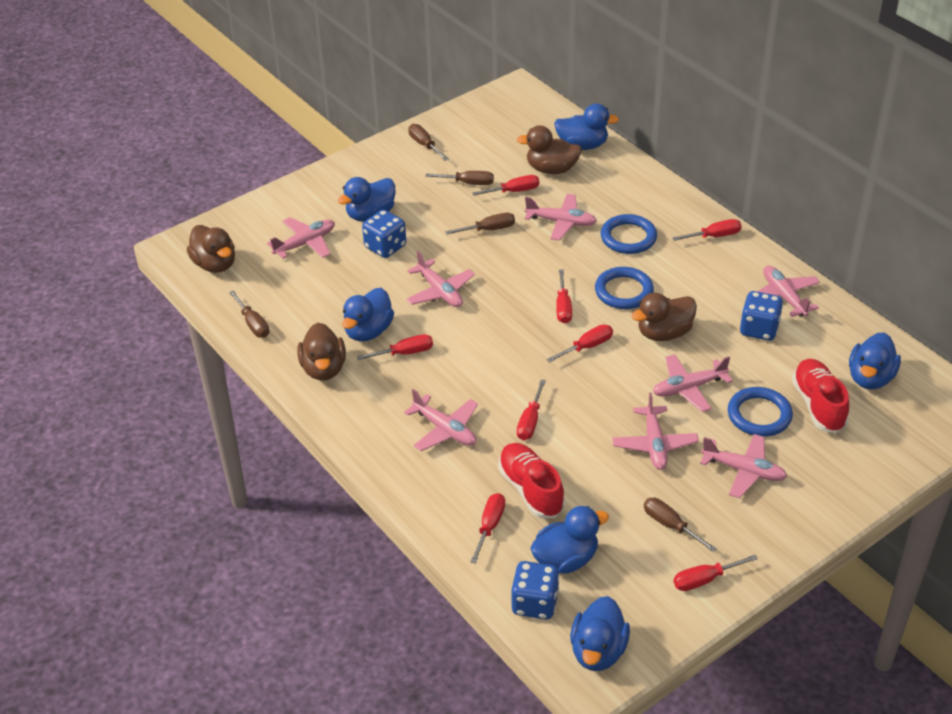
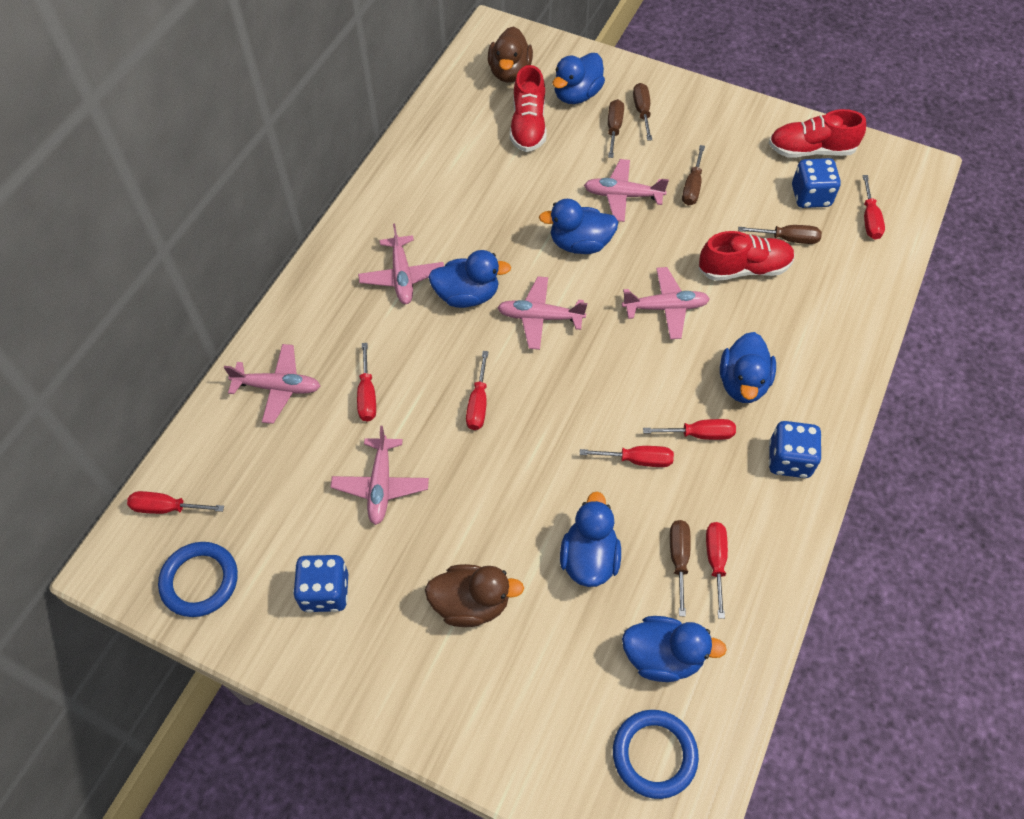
blue ring: 3 -> 2
brown duck: 4 -> 2
pink plane: 8 -> 6
red screwdriver: 8 -> 7
red shoe: 2 -> 3

